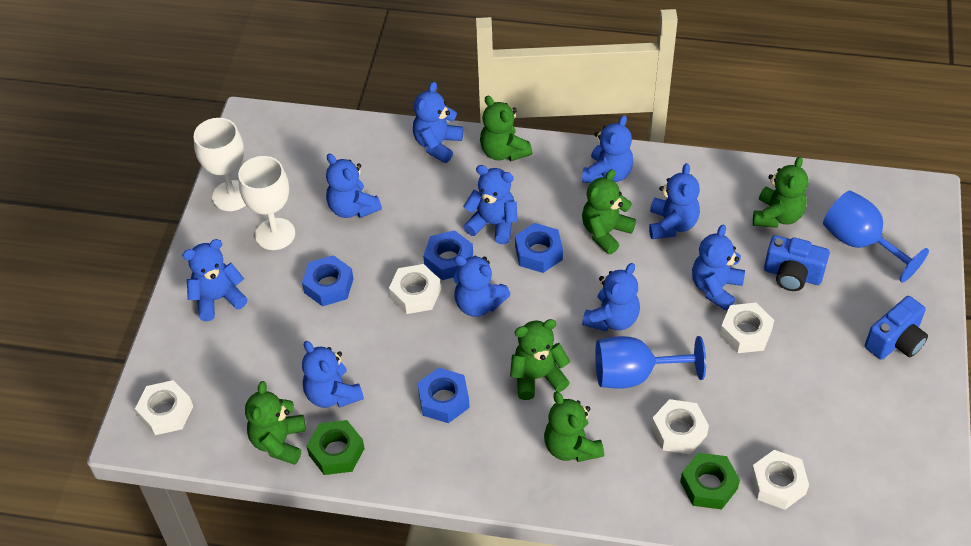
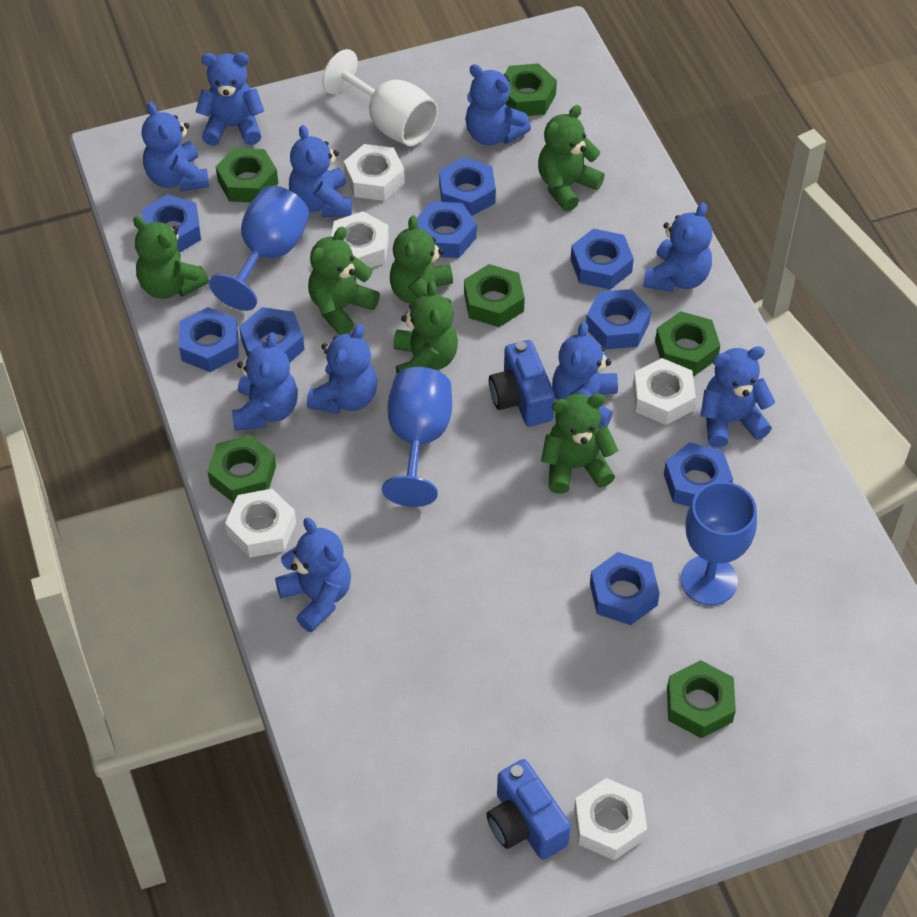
blue goblet: 2 -> 3
blue nut: 4 -> 9
green nut: 2 -> 6
white goblet: 2 -> 1

